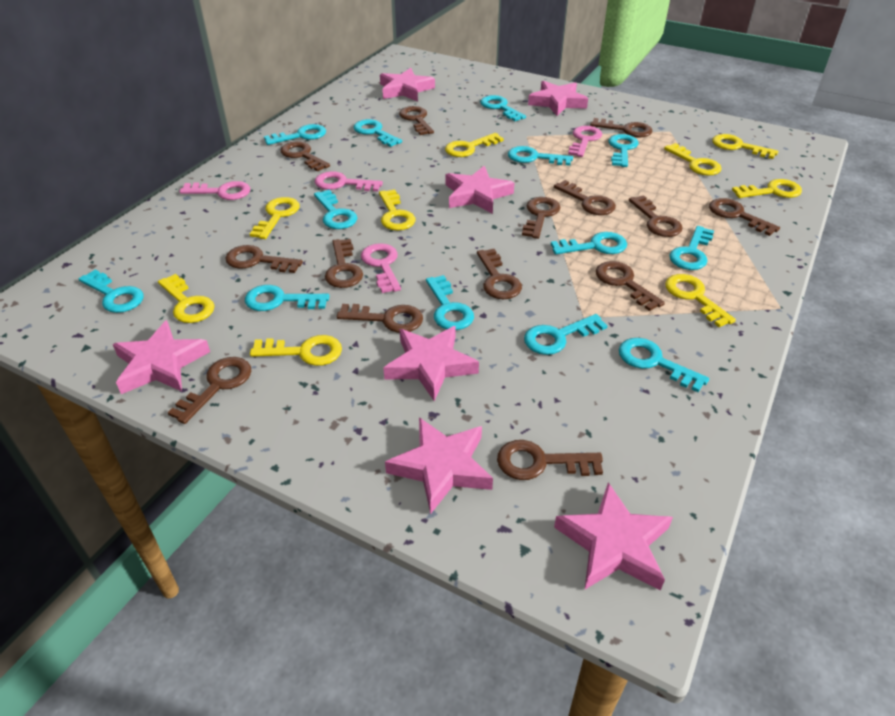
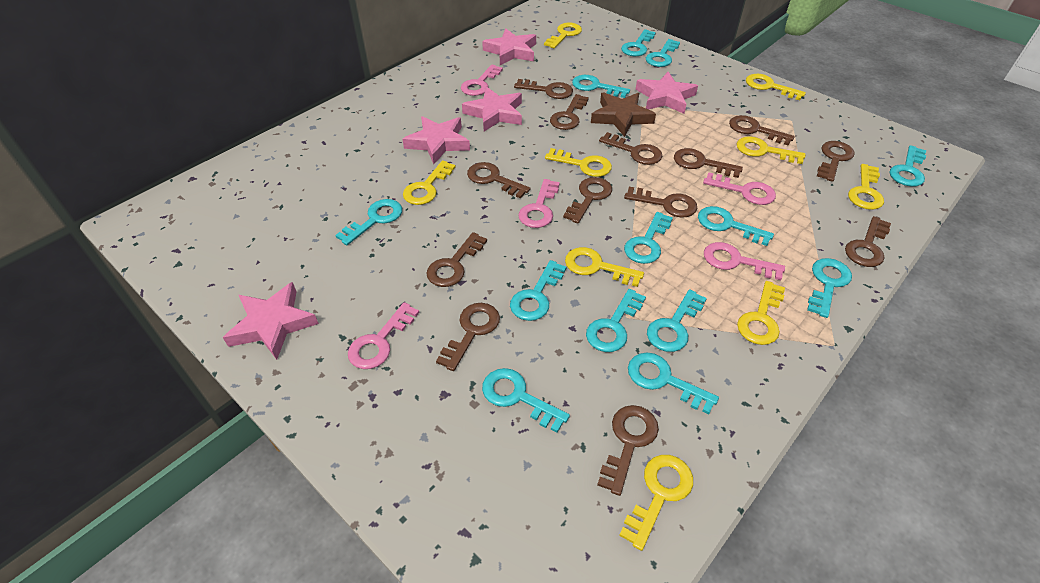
brown key: 14 -> 13
brown star: 0 -> 1
pink key: 4 -> 5
pink star: 7 -> 5

